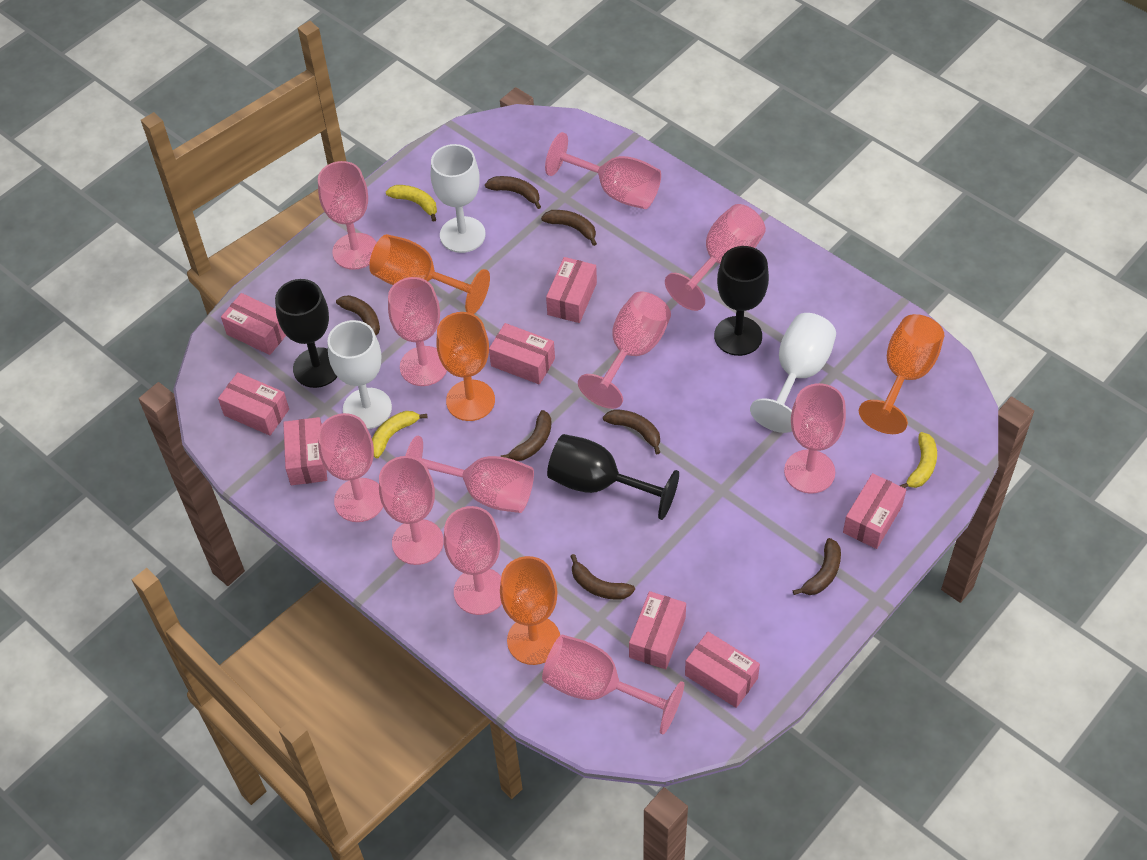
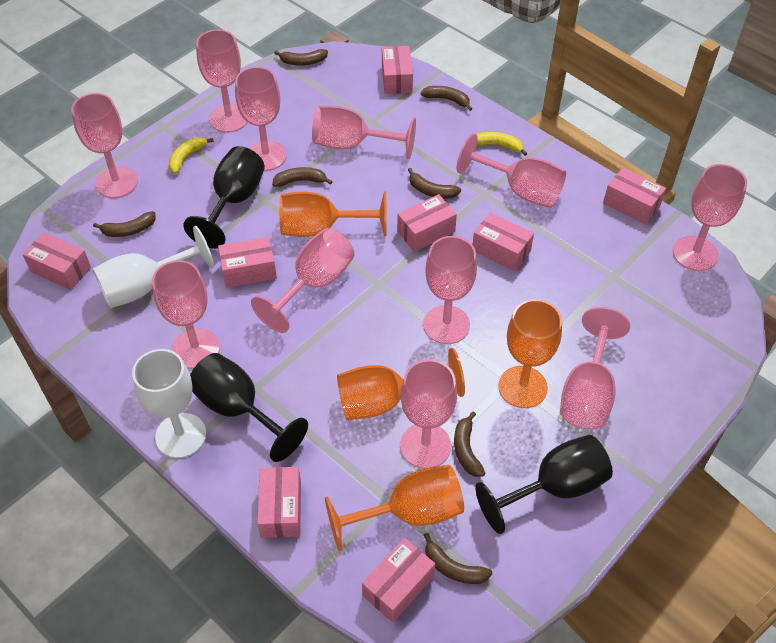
white goblet: 3 -> 2
yellow banana: 3 -> 2

